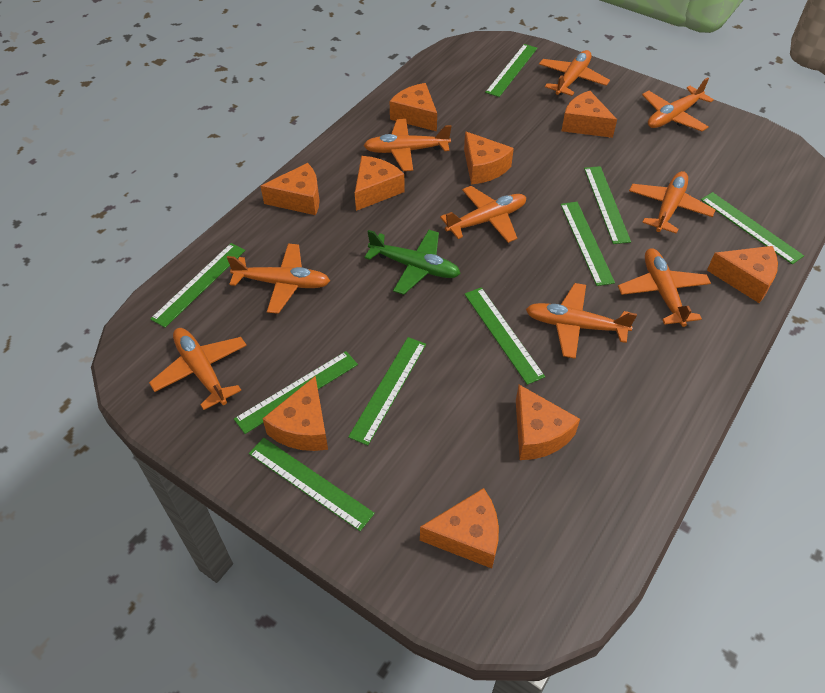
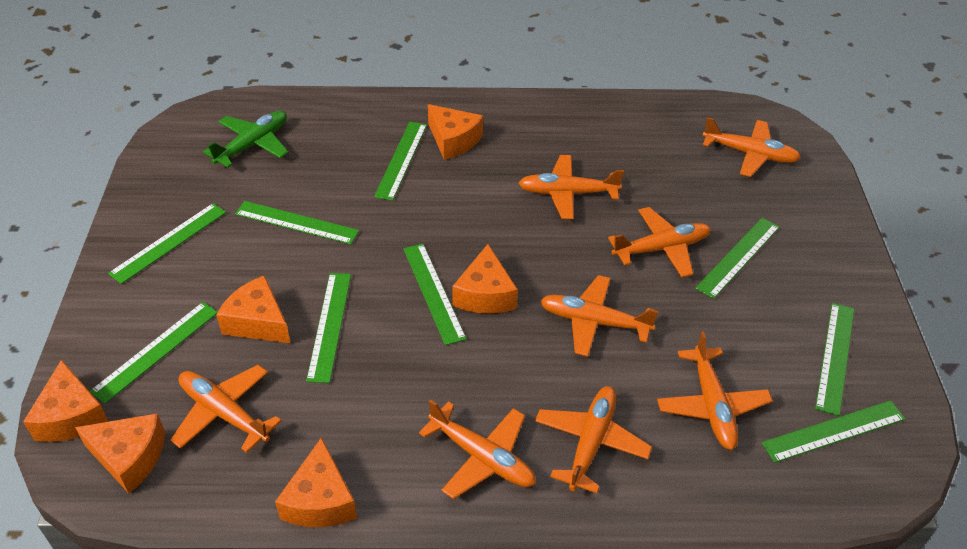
orange cheese: 9 -> 6
orange plane: 9 -> 8

